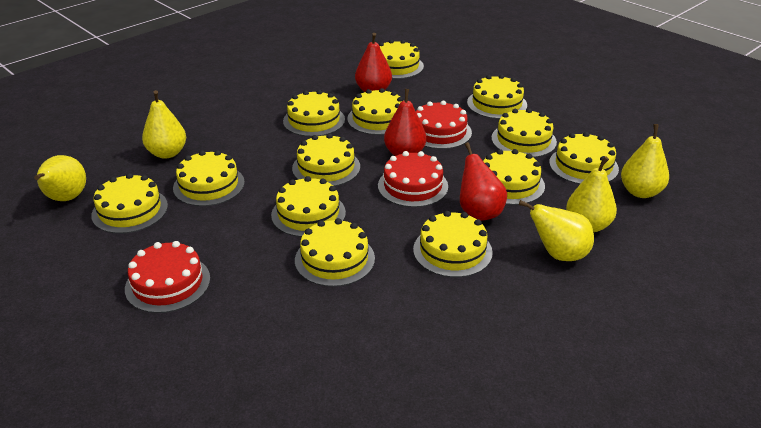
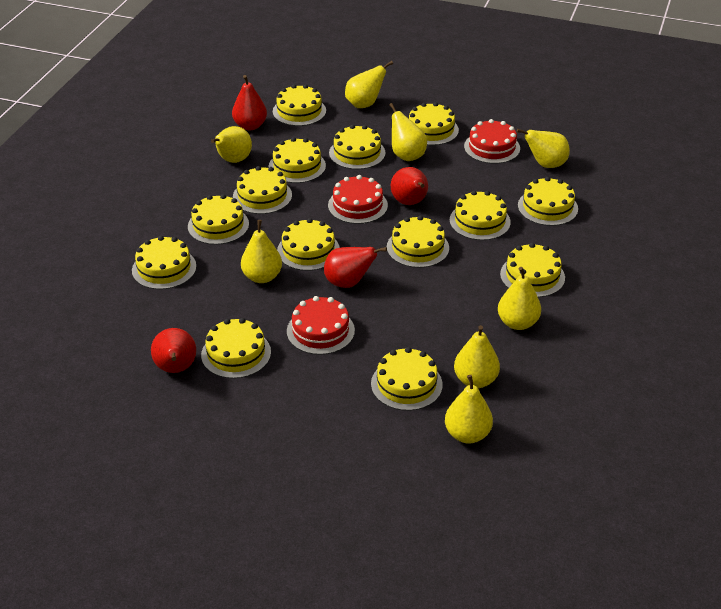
red pear: 3 -> 4
yellow cake: 13 -> 14
yellow pear: 5 -> 8

